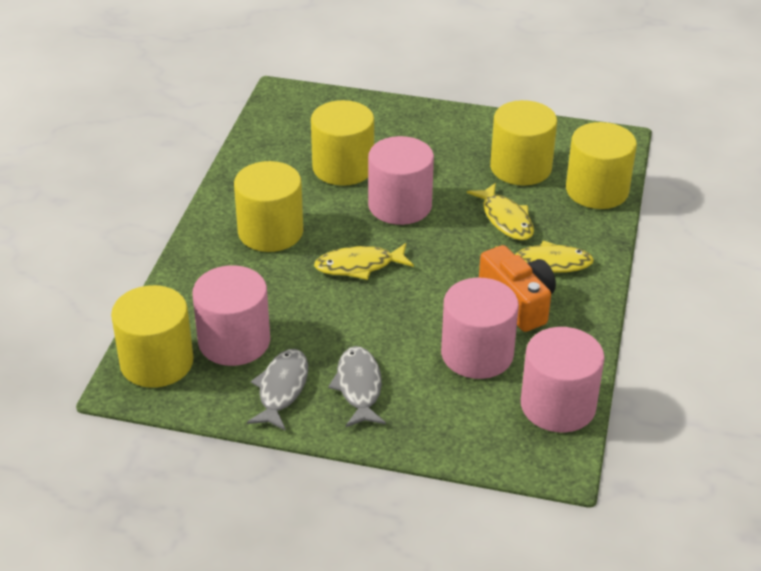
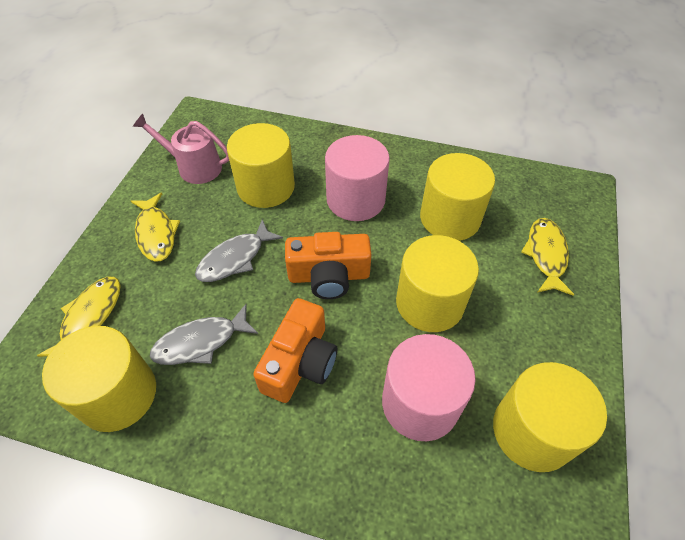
orange camera: 1 -> 2
pink cylinder: 4 -> 2
pink watering can: 0 -> 1

